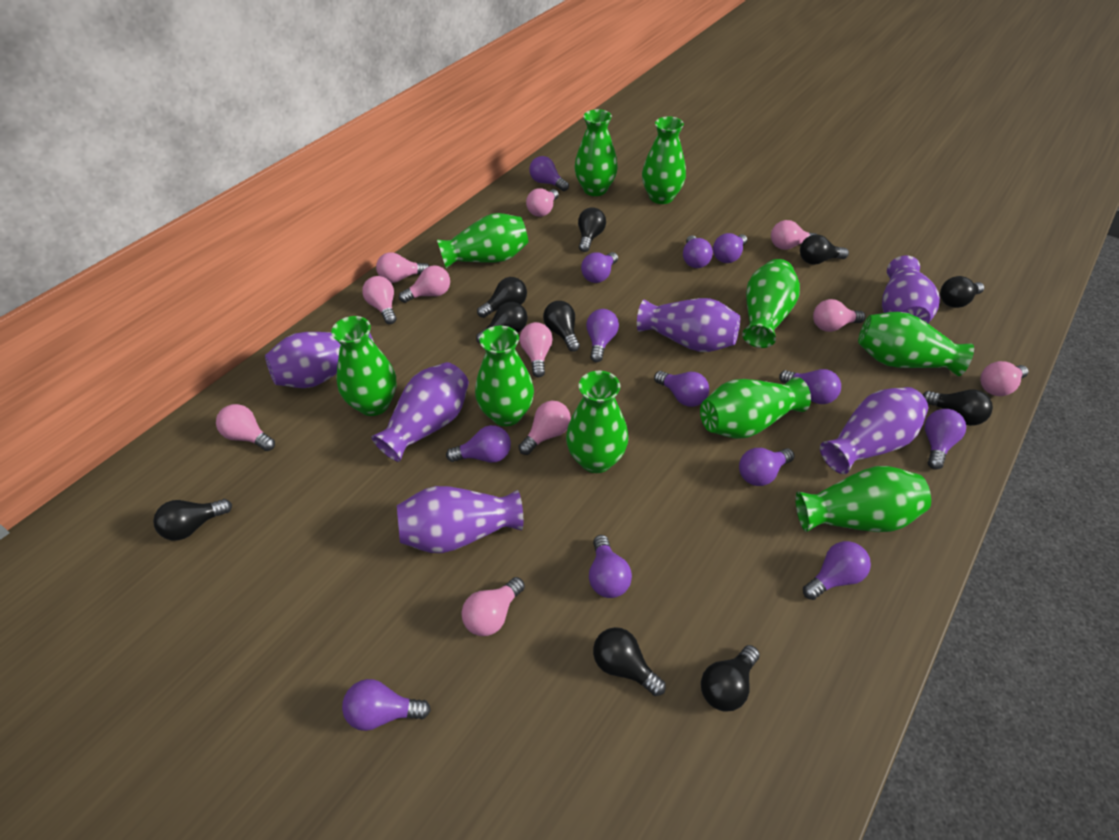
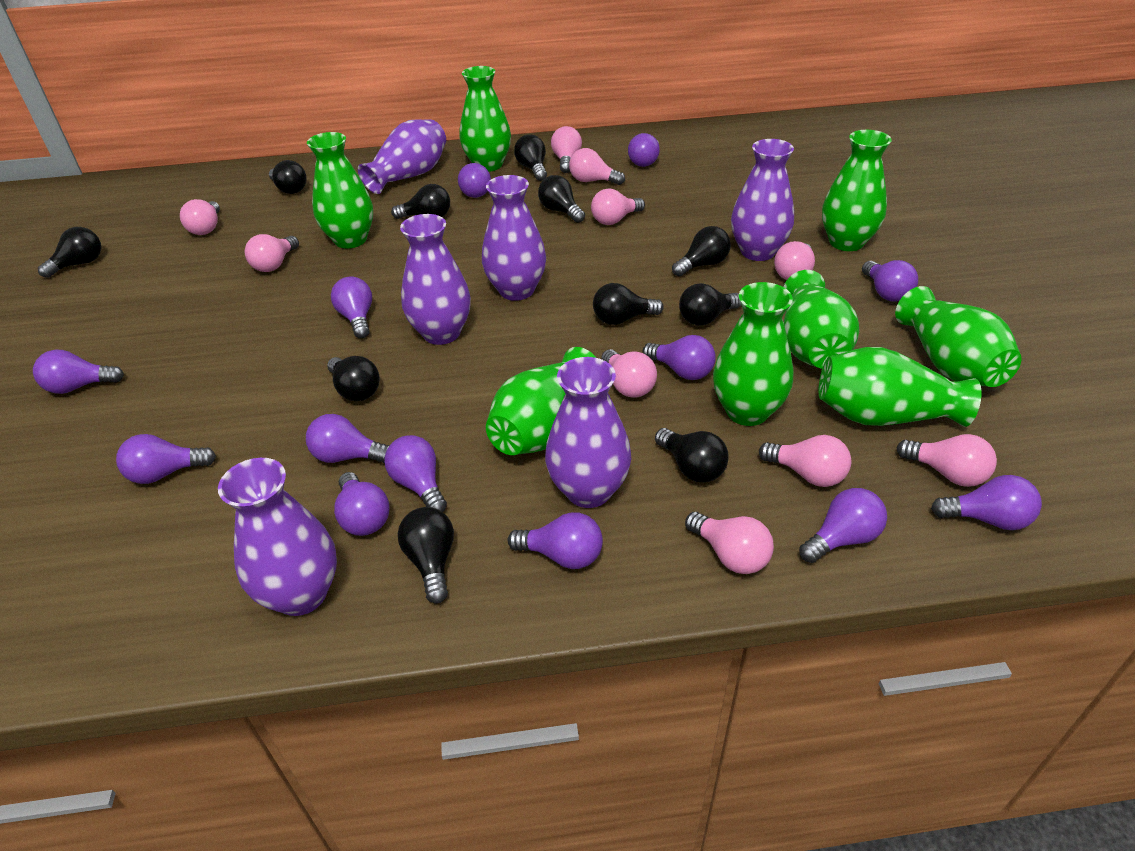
black light bulb: 10 -> 11
green vase: 10 -> 8
pink light bulb: 11 -> 10

